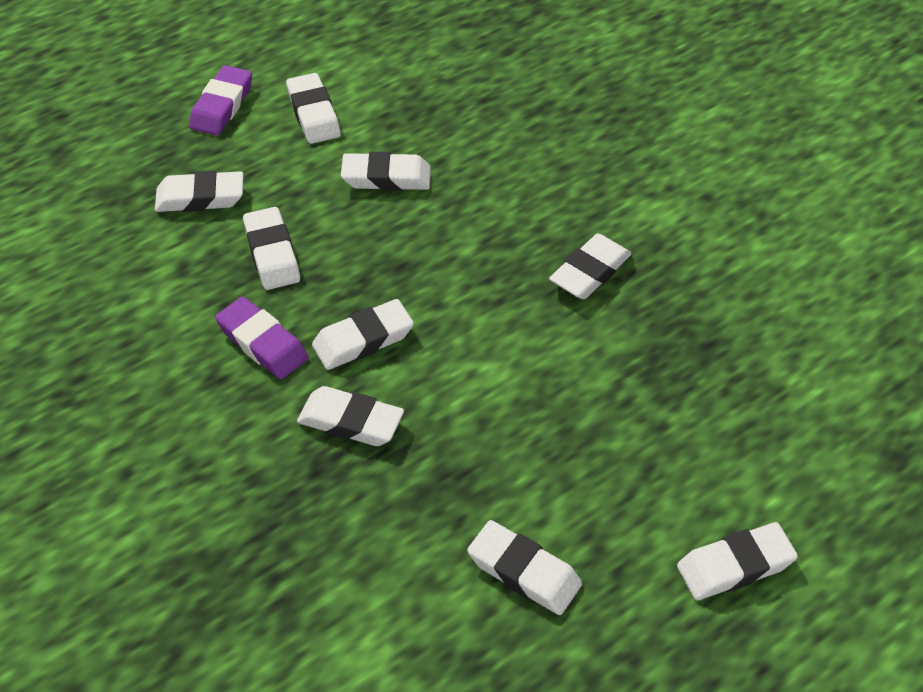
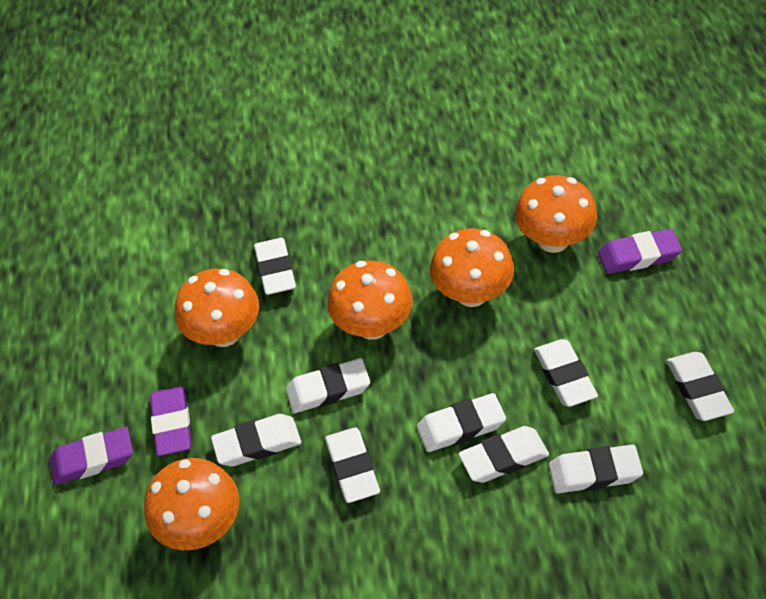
orange mushroom: 0 -> 5
purple eraser: 2 -> 3

